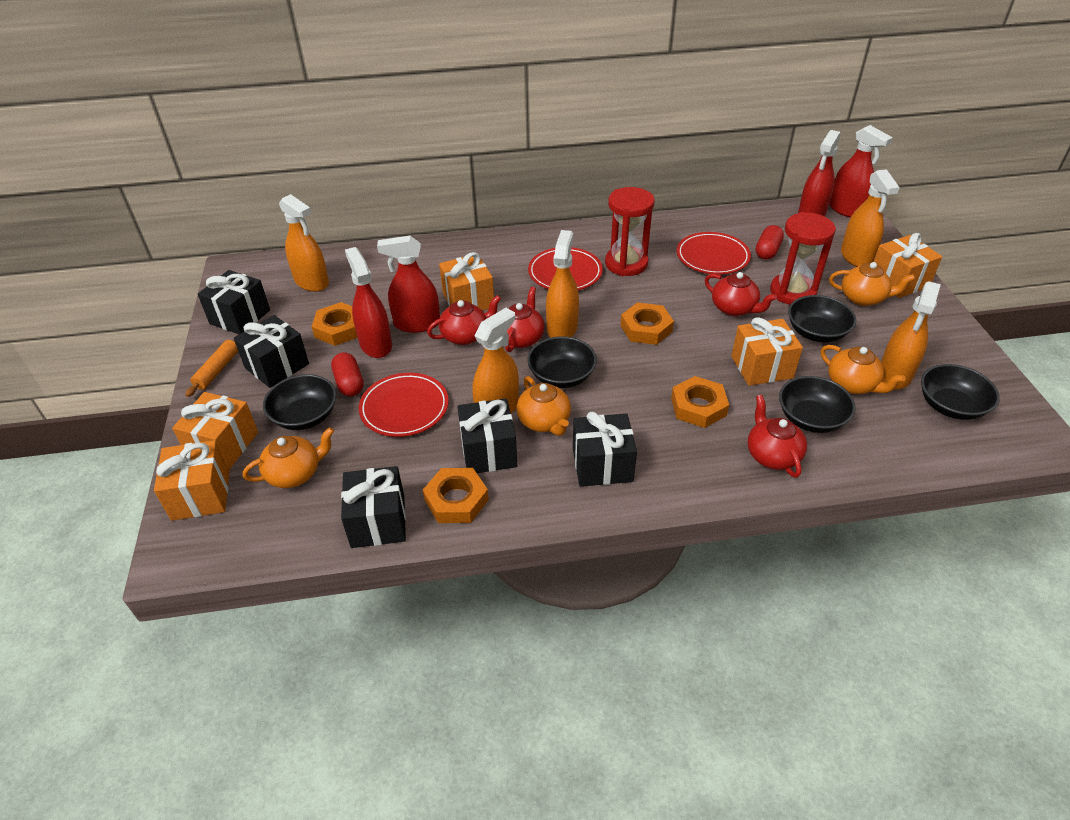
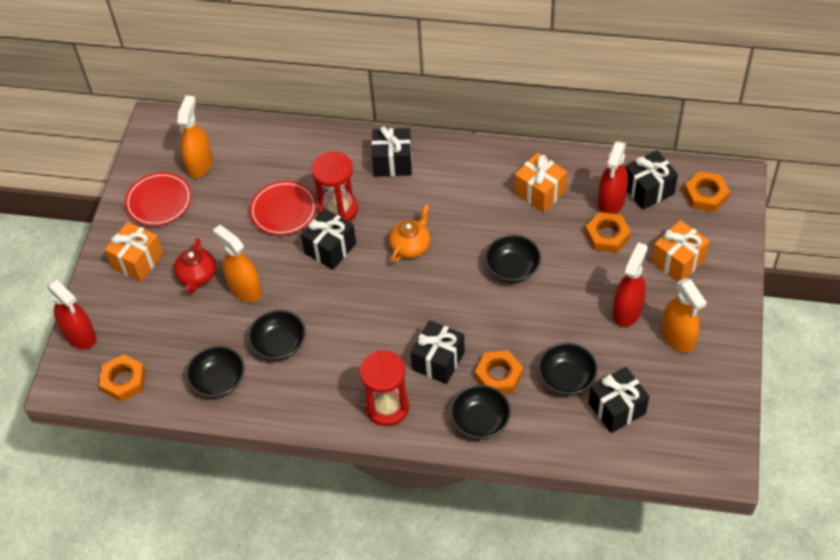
orange gift: 5 -> 3
orange rolling pin: 1 -> 0
orange spray bottle: 5 -> 3
orange teapot: 4 -> 1
red capsule: 2 -> 0
red plate: 3 -> 2
red spray bottle: 4 -> 3
red teapot: 4 -> 1

